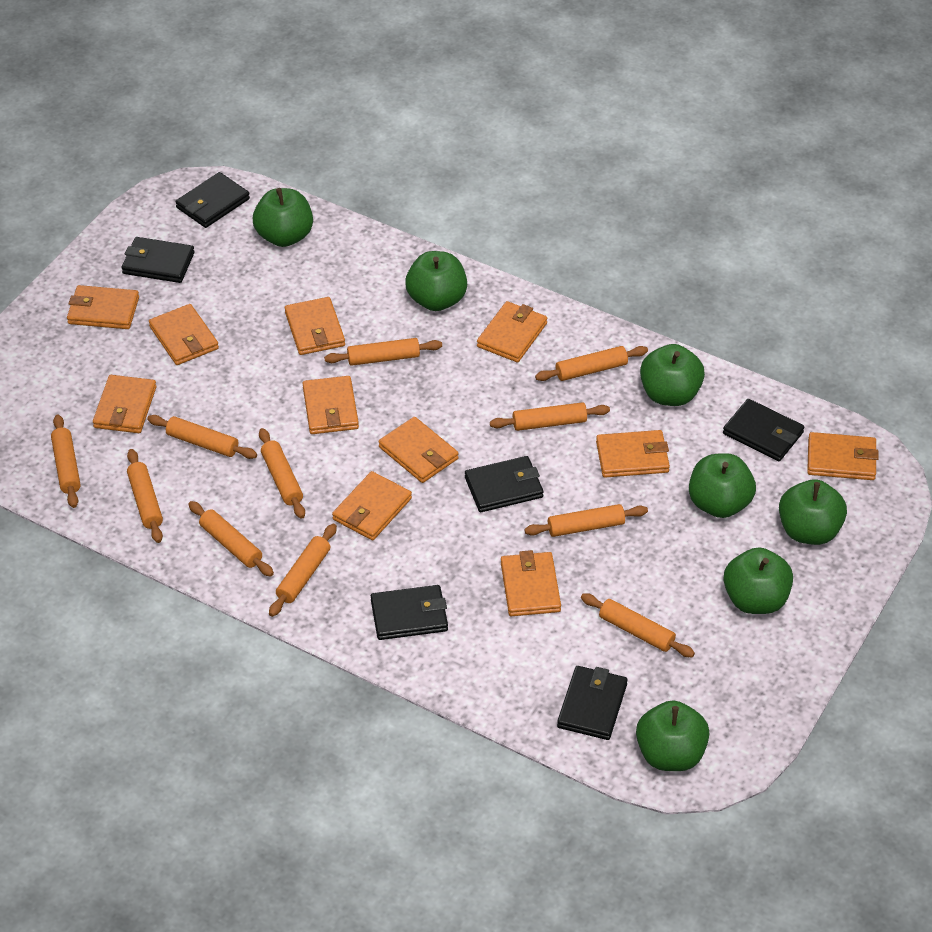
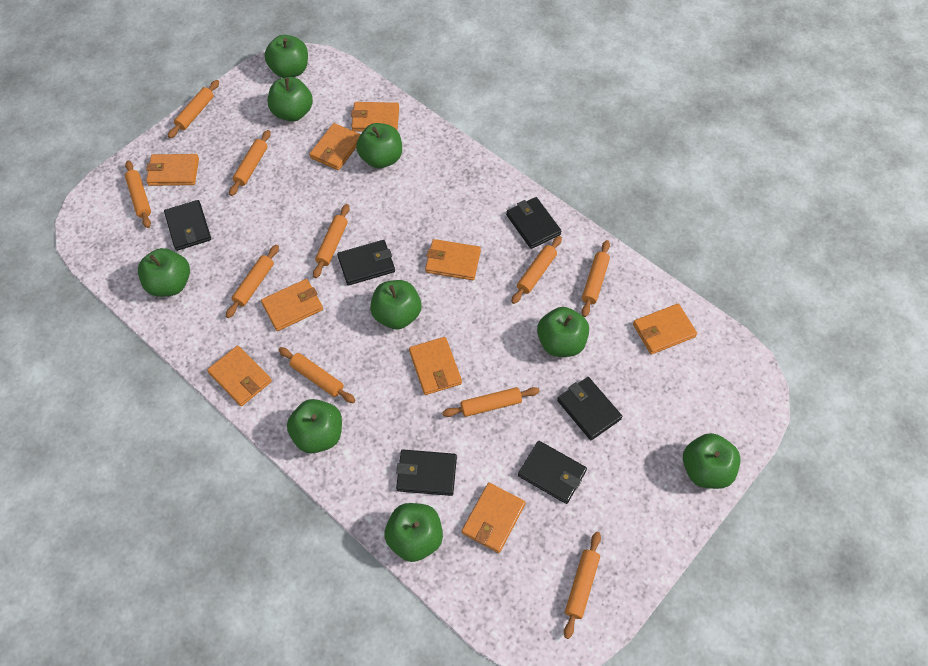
green apple: 7 -> 9
orange rolling pin: 11 -> 10
orange wallet: 11 -> 9

